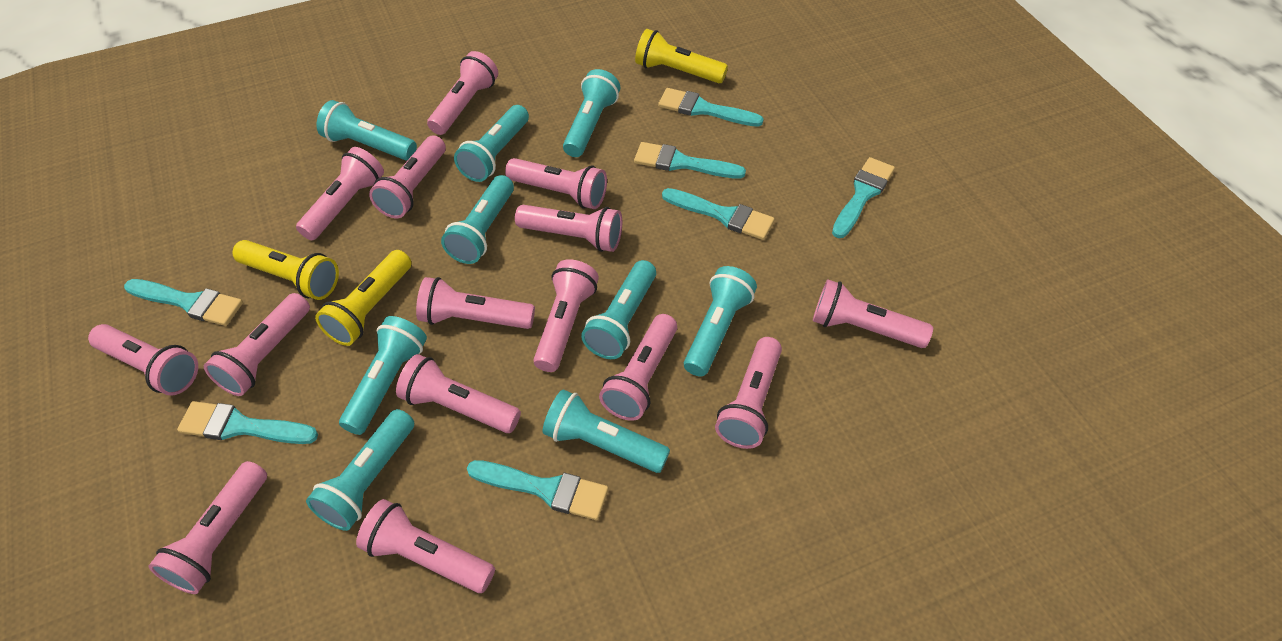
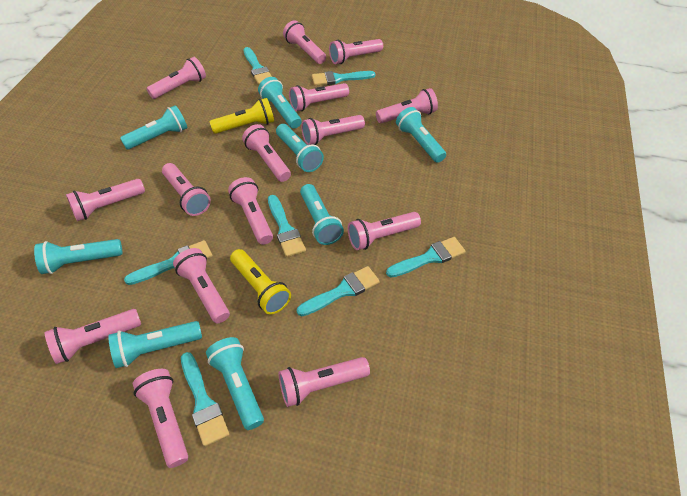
turquoise flashlight: 9 -> 8
yellow flashlight: 3 -> 2

